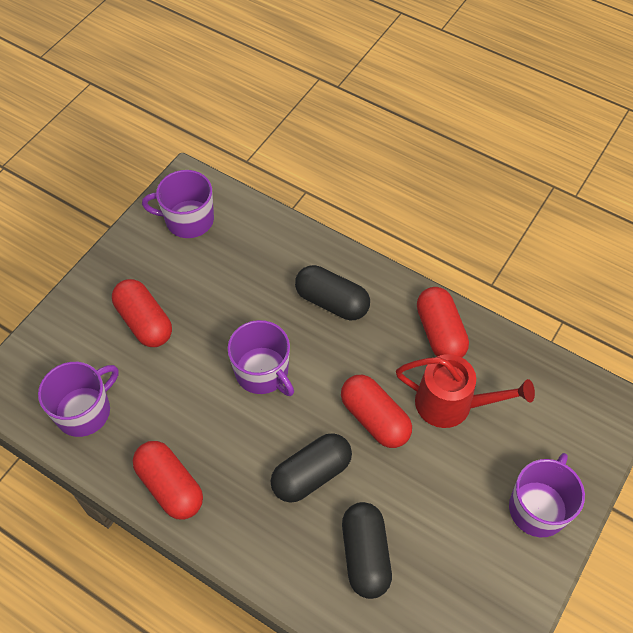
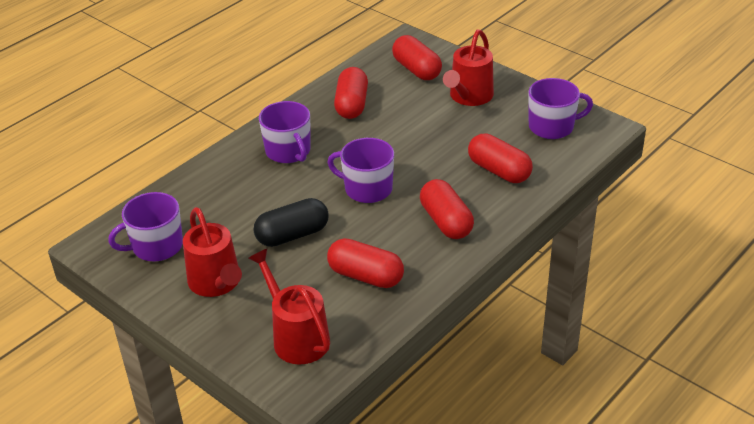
black capsule: 3 -> 1
red capsule: 4 -> 5
red watering can: 1 -> 3

